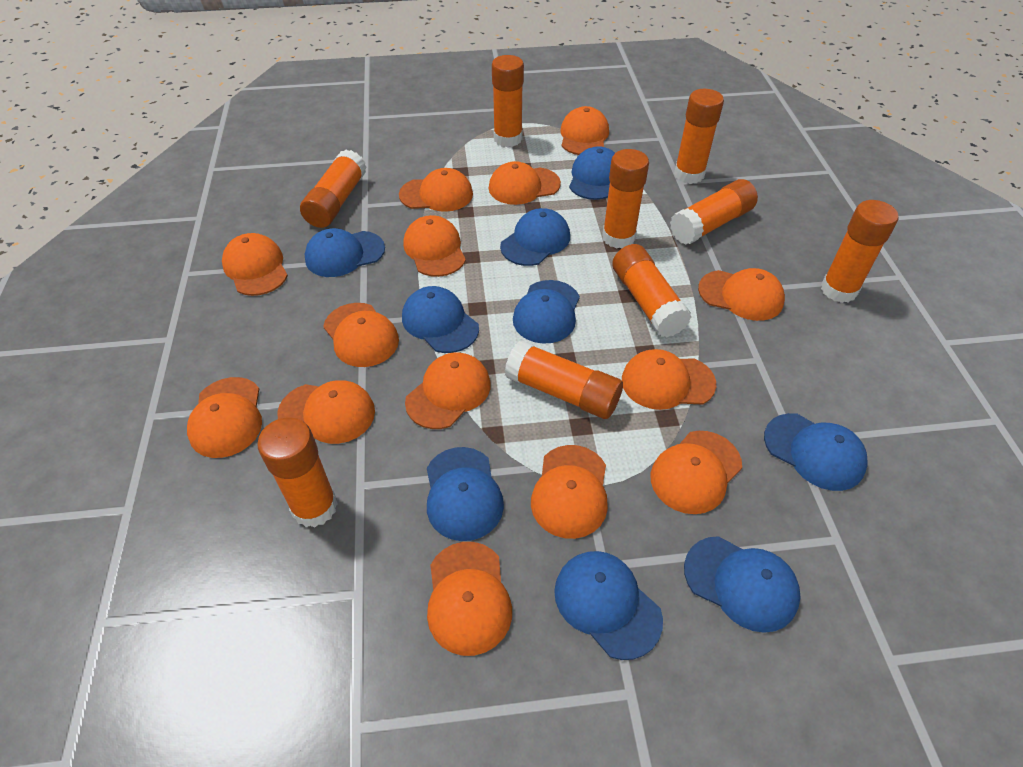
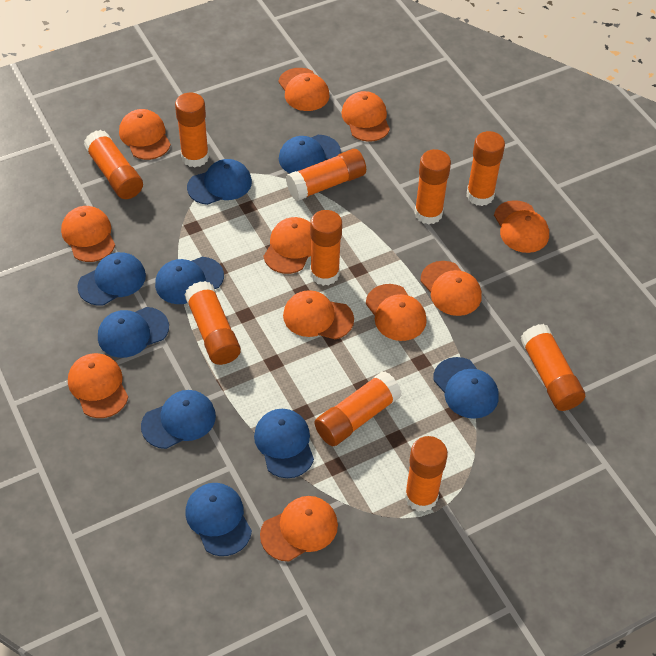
orange cap: 14 -> 11
orange glue stick: 9 -> 10

